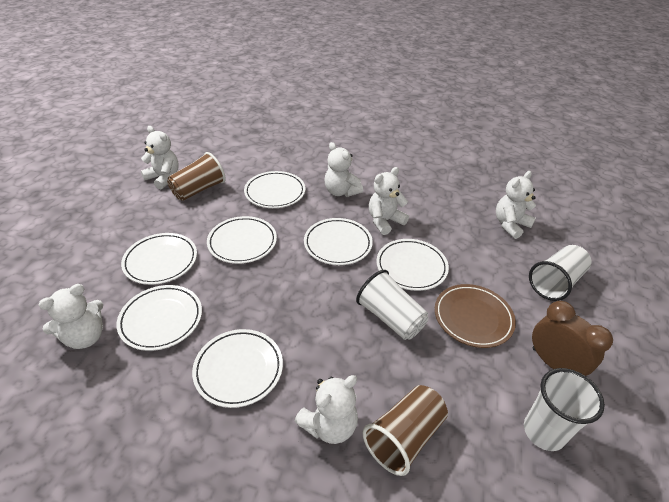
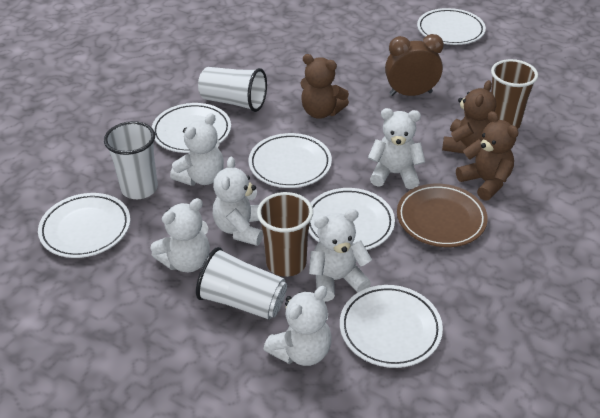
brown teddy bear: 0 -> 3
white plate: 7 -> 6

